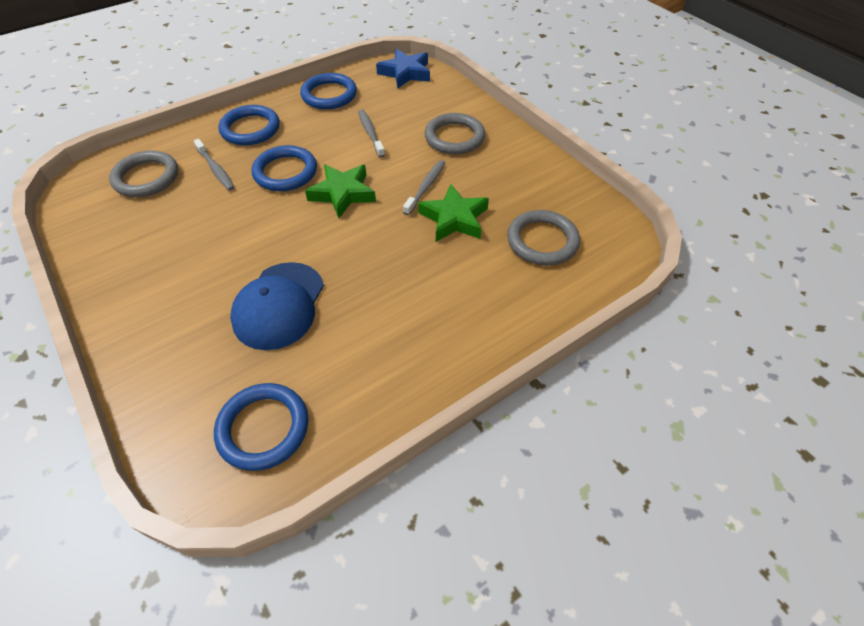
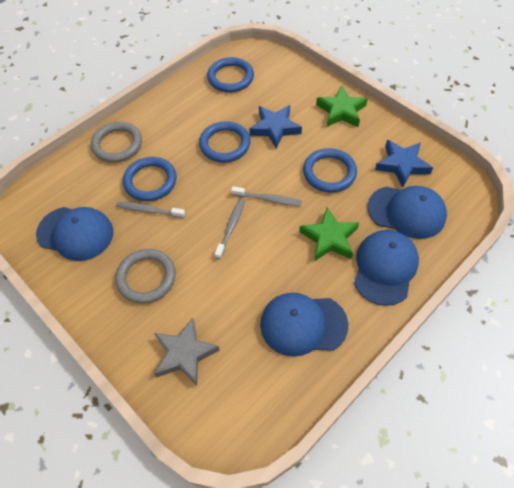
blue cap: 1 -> 4
blue star: 1 -> 2
grey ring: 3 -> 2
grey star: 0 -> 1

